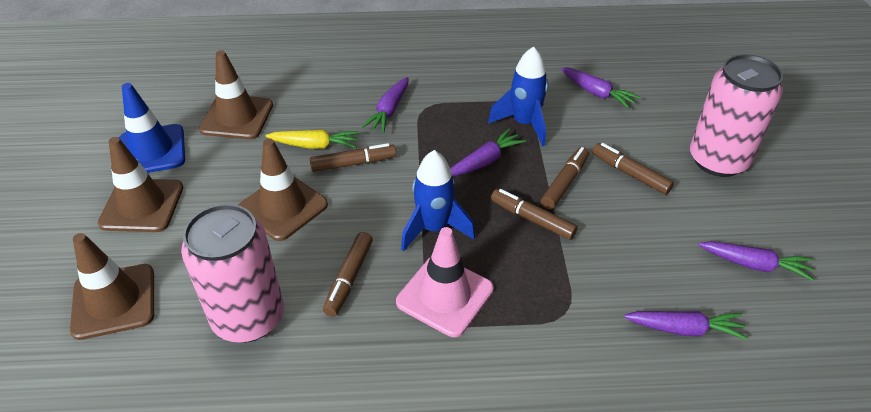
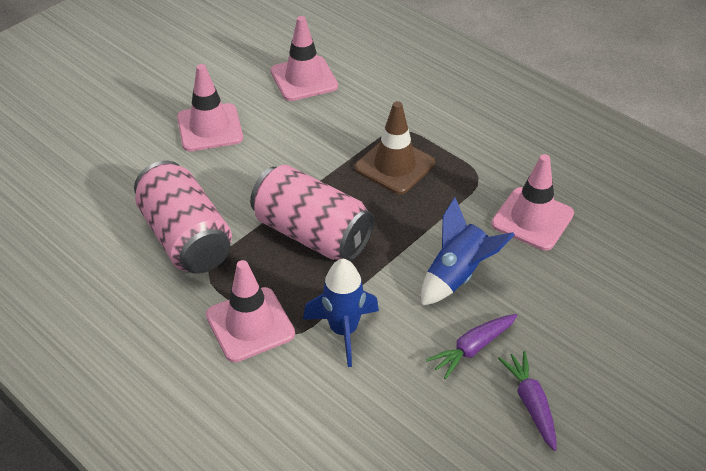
blue traffic cone: 1 -> 0
brown marker: 5 -> 0
brown traffic cone: 4 -> 1
pink traffic cone: 1 -> 4
purple carrot: 5 -> 2
yellow carrot: 1 -> 0

